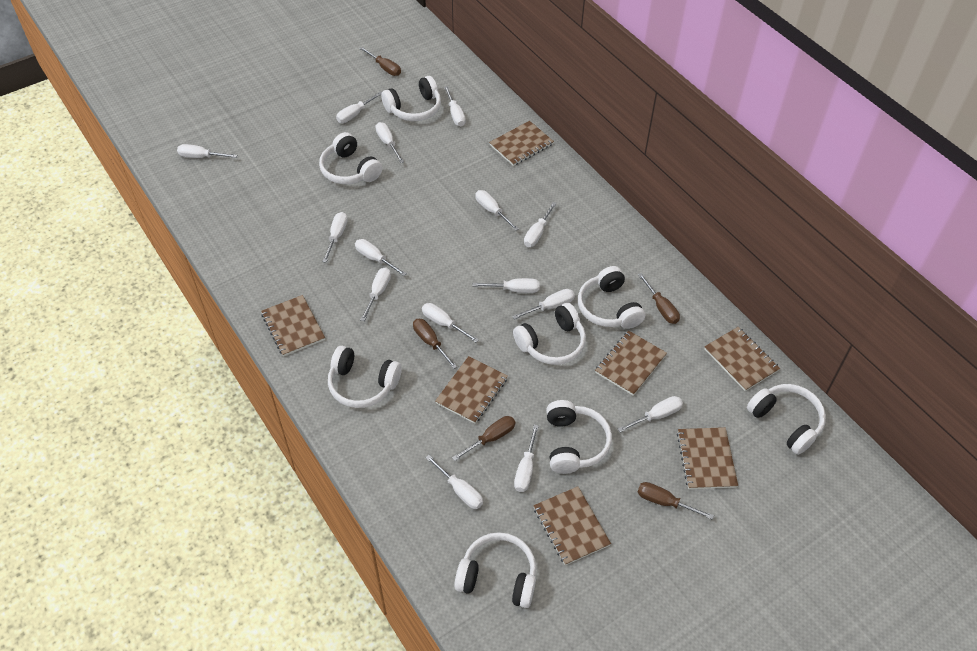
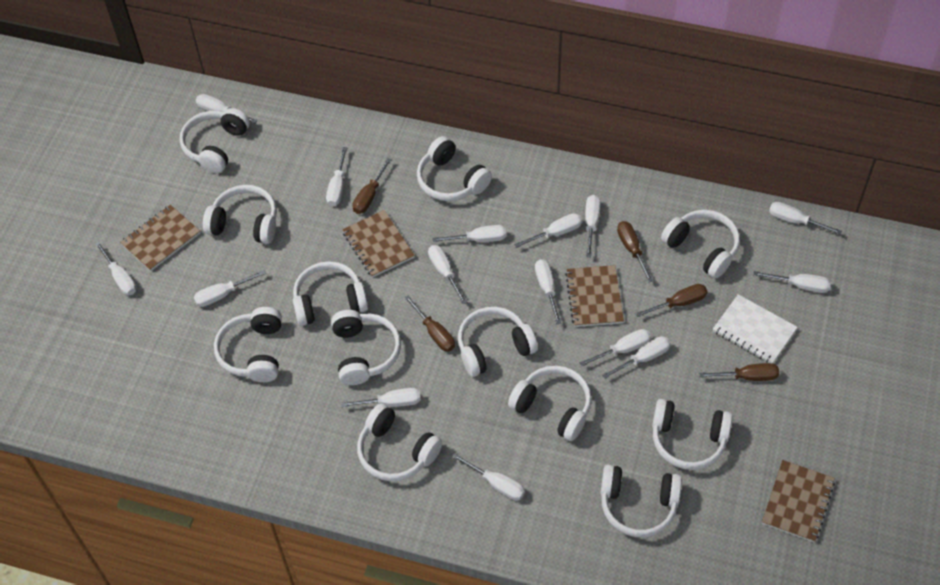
brown notebook: 7 -> 4
white headphones: 8 -> 12
white notebook: 0 -> 1

